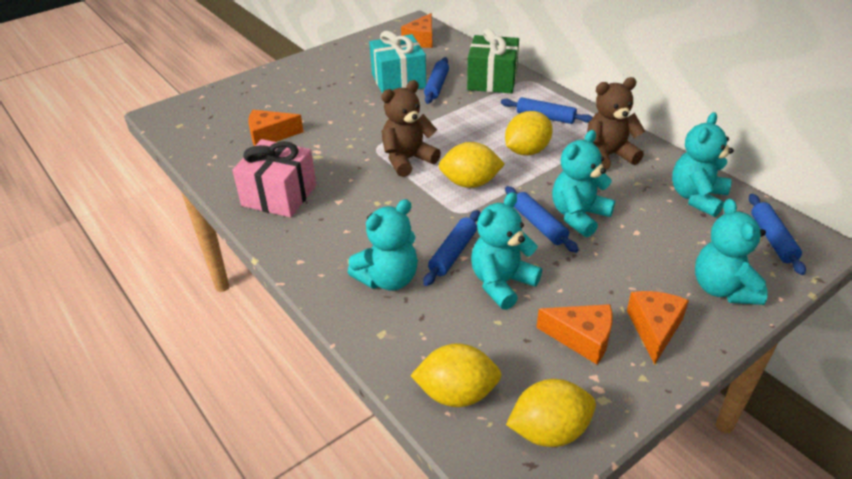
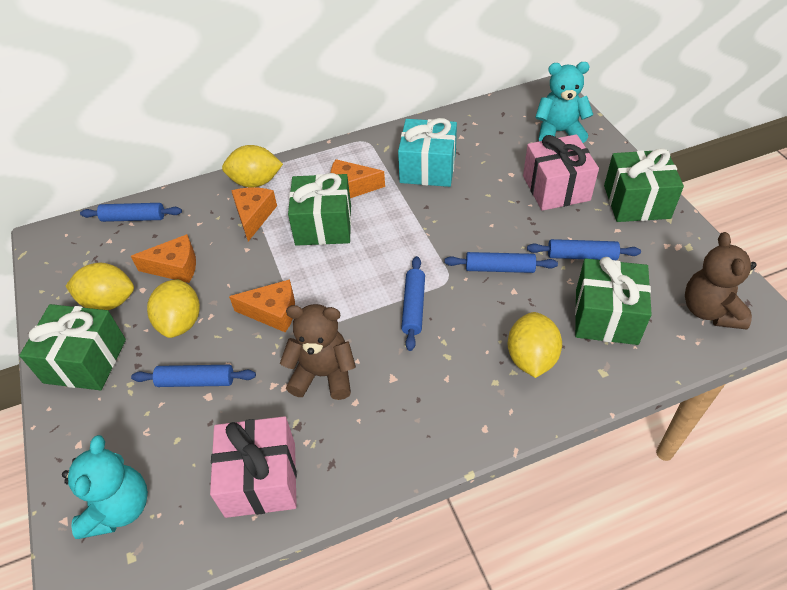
green gift: 1 -> 4
pink gift: 1 -> 2
turquoise teddy bear: 5 -> 2

